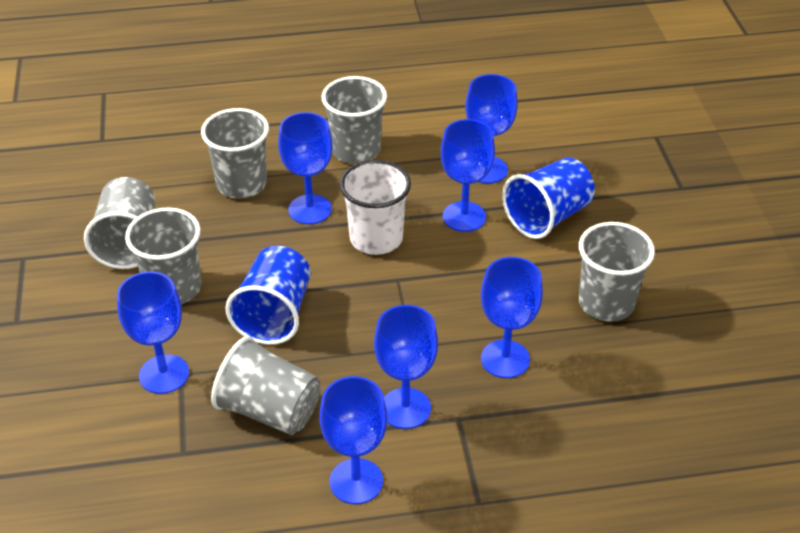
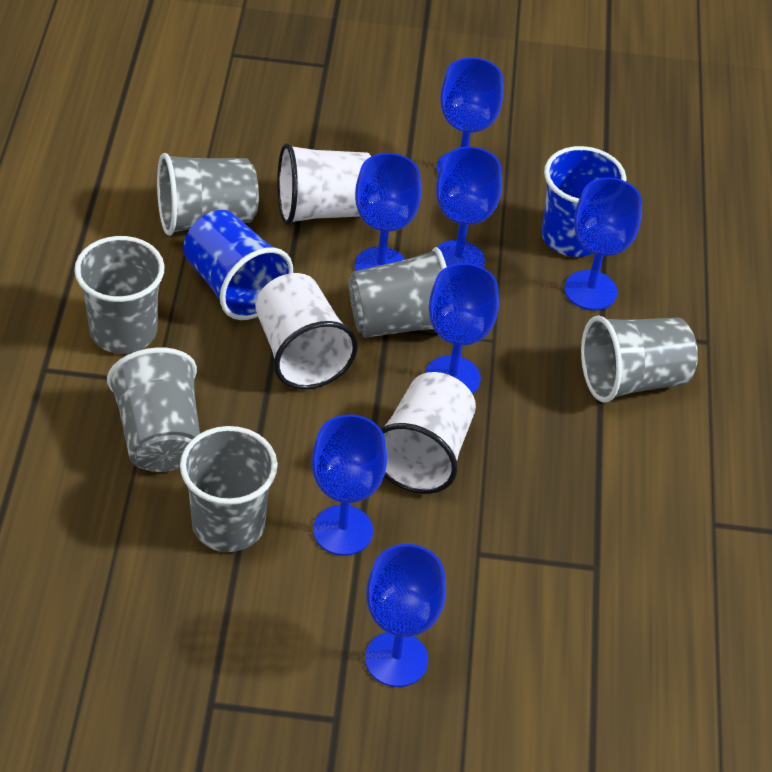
white cup: 1 -> 3

